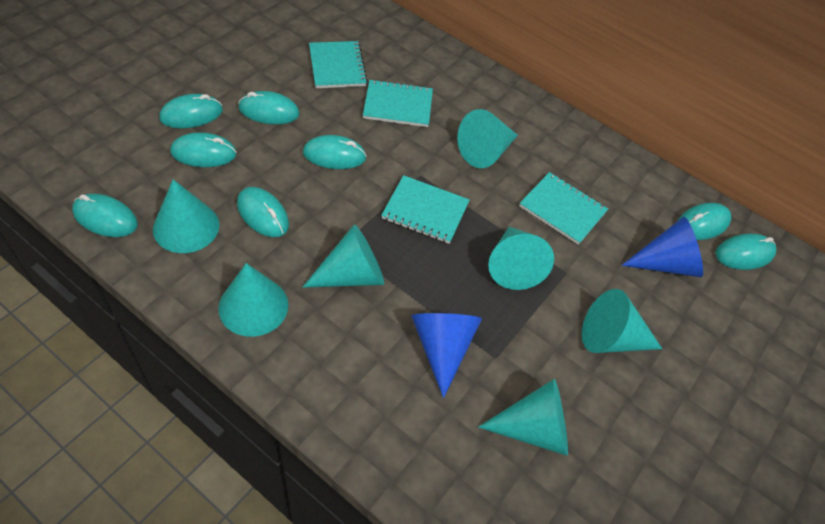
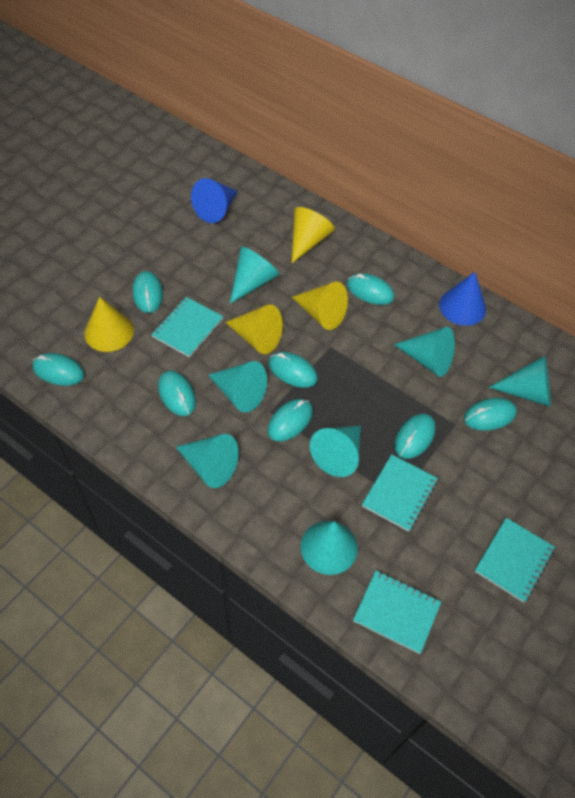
yellow cone: 0 -> 4

